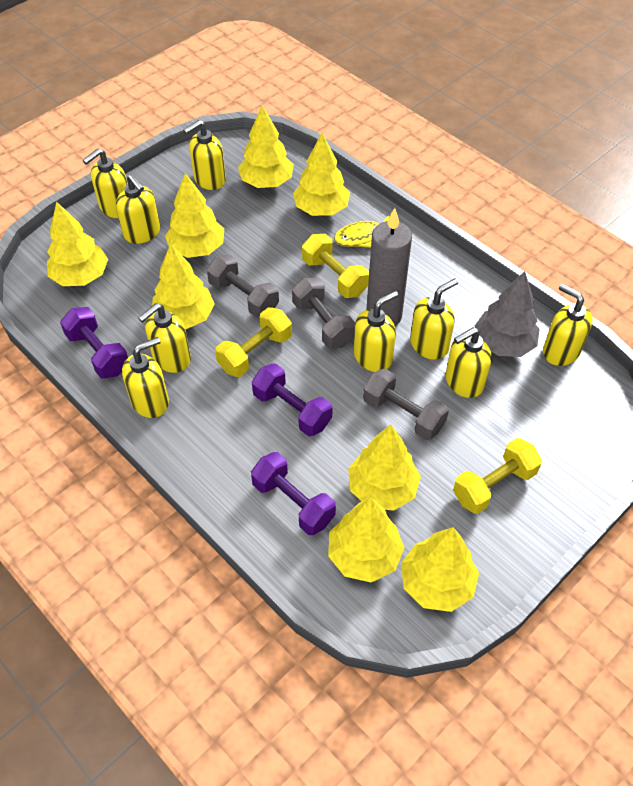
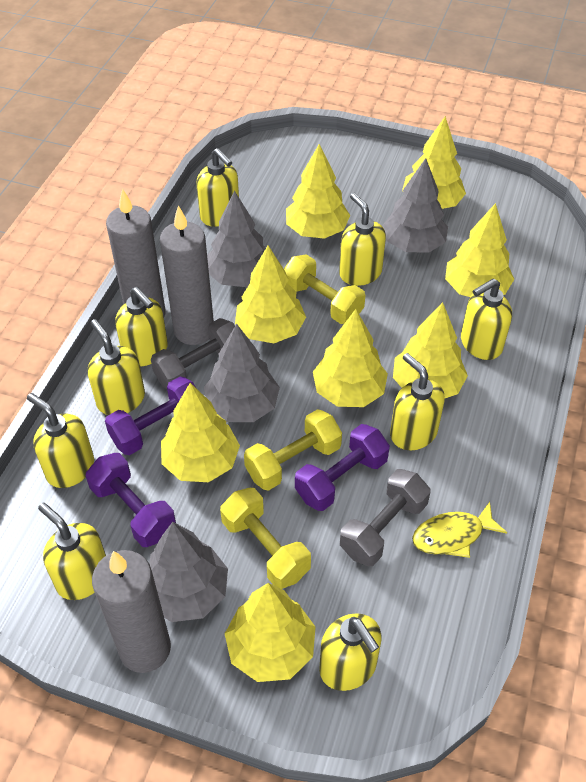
grey candle: 1 -> 3
grey dumbbell: 3 -> 2
grey tree: 1 -> 4

